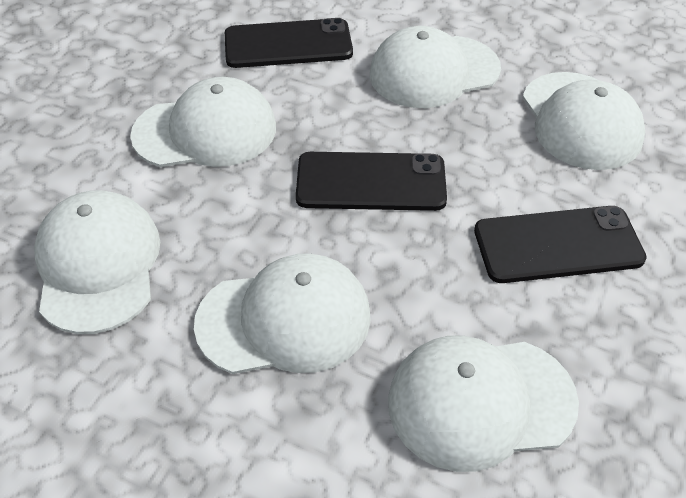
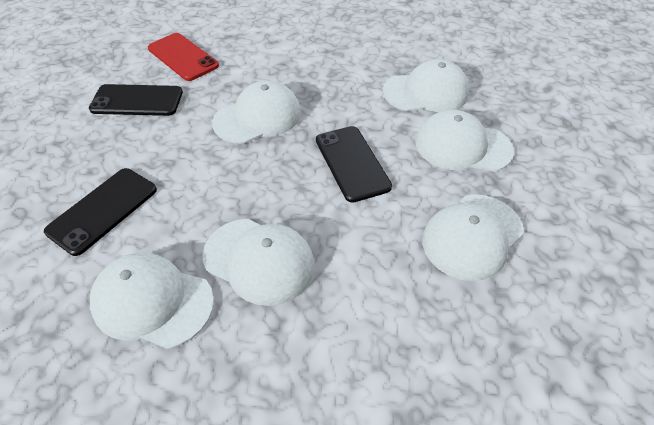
red phone: 0 -> 1

